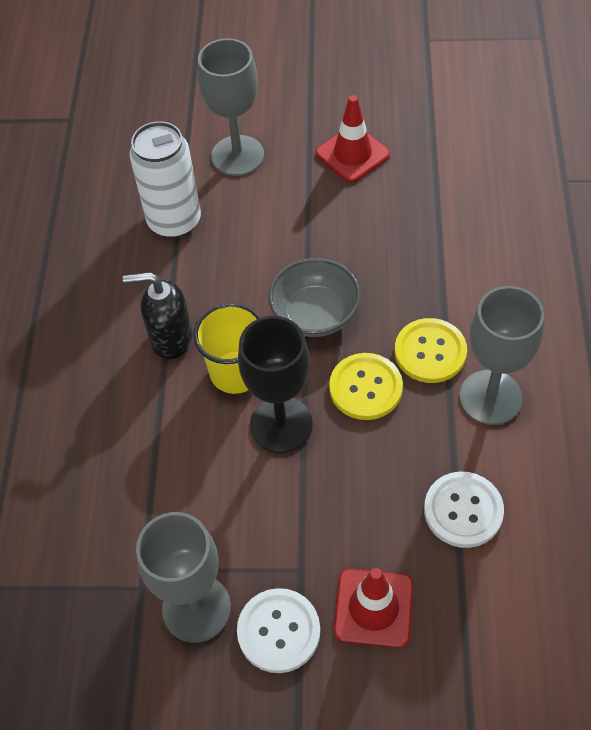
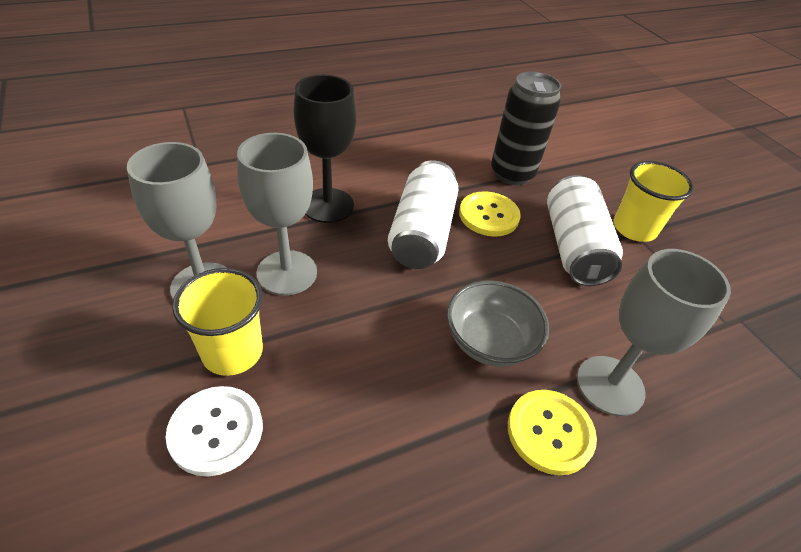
black can: 0 -> 1
black soap dispenser: 1 -> 0
red traffic cone: 2 -> 0
white button: 2 -> 1
white can: 1 -> 2
yellow cup: 1 -> 2

